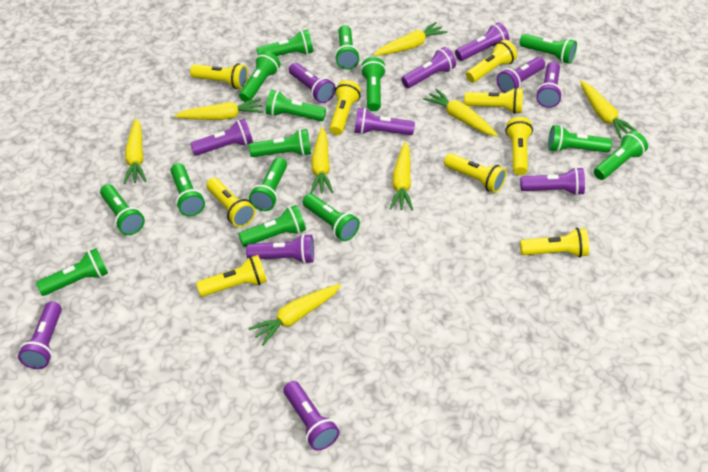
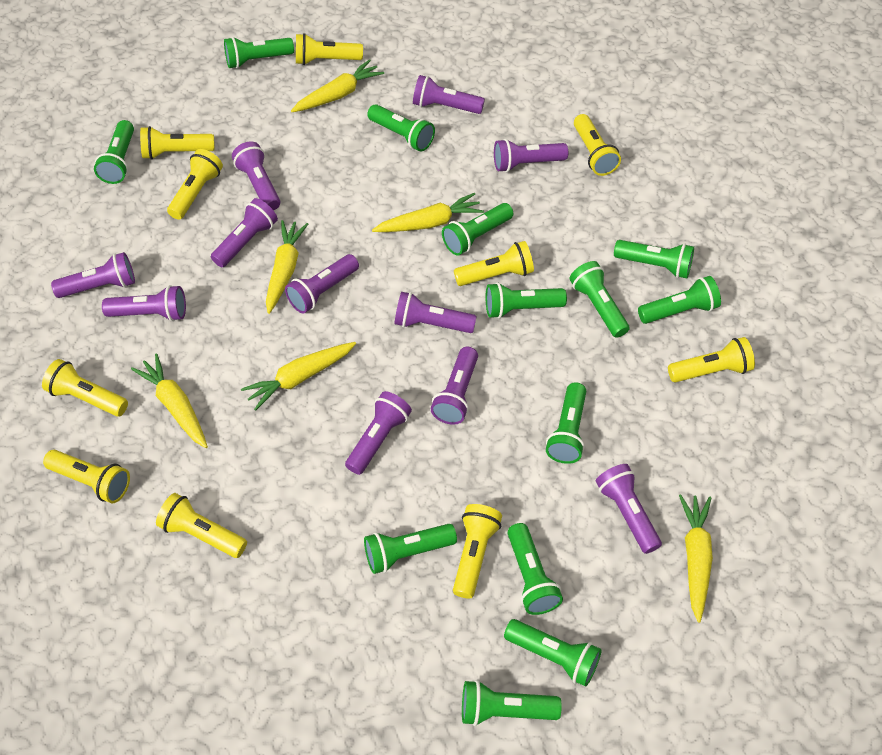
green flashlight: 15 -> 13
yellow carrot: 8 -> 6
yellow flashlight: 9 -> 10

